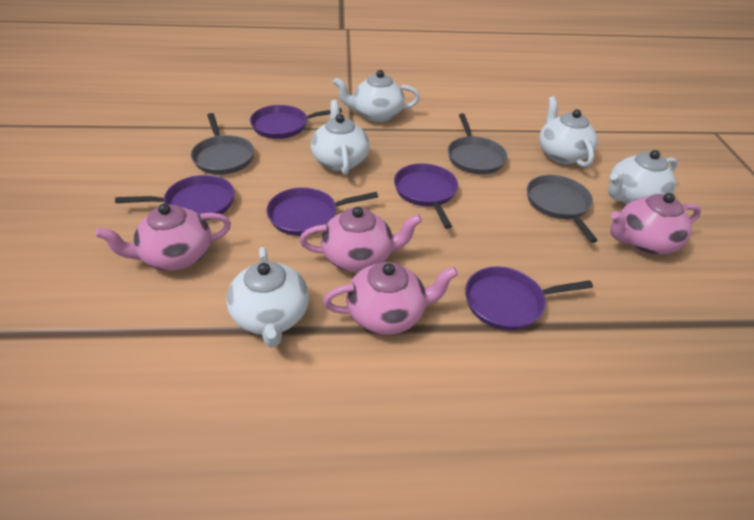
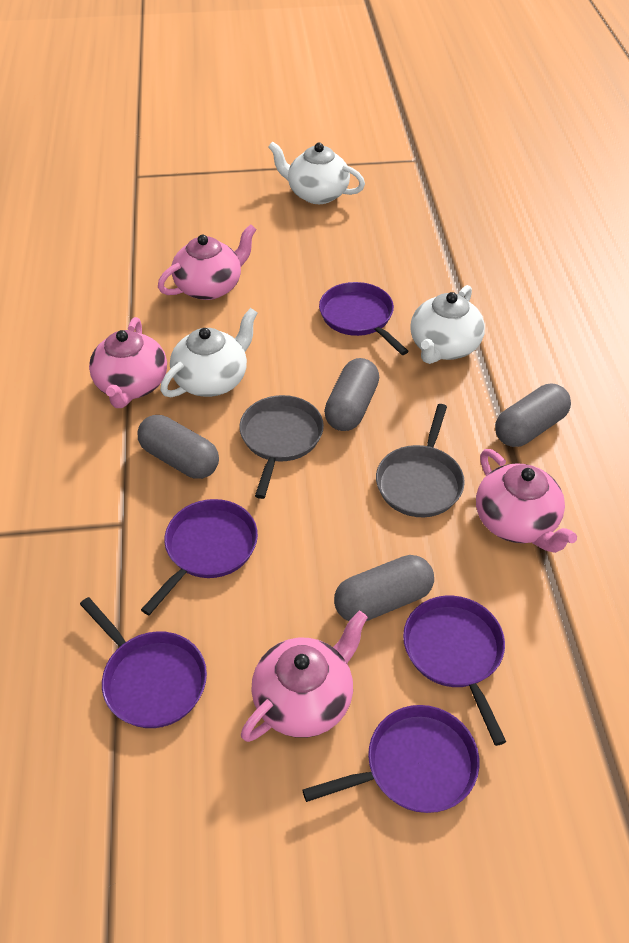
grey capsule: 0 -> 4
grey pan: 3 -> 2
white teapot: 5 -> 3

